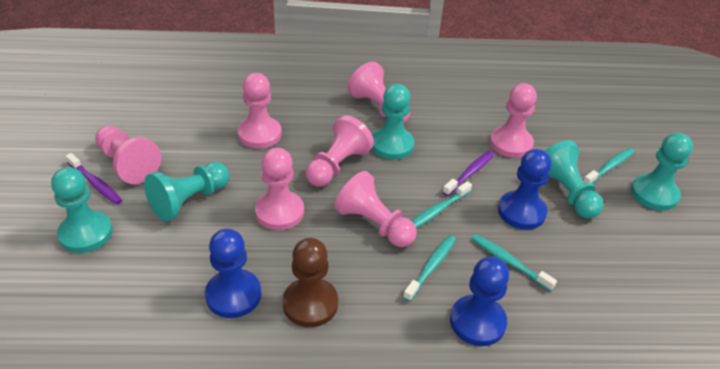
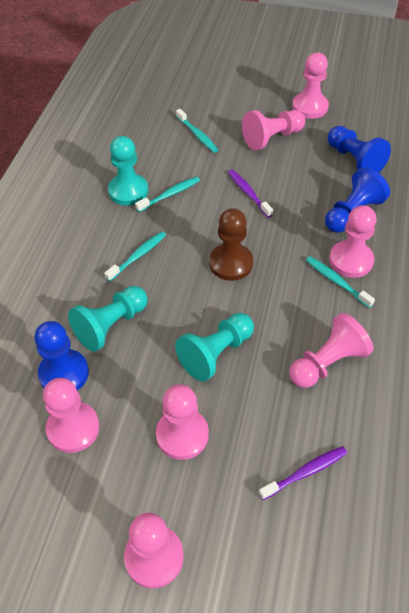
turquoise pawn: 5 -> 3

